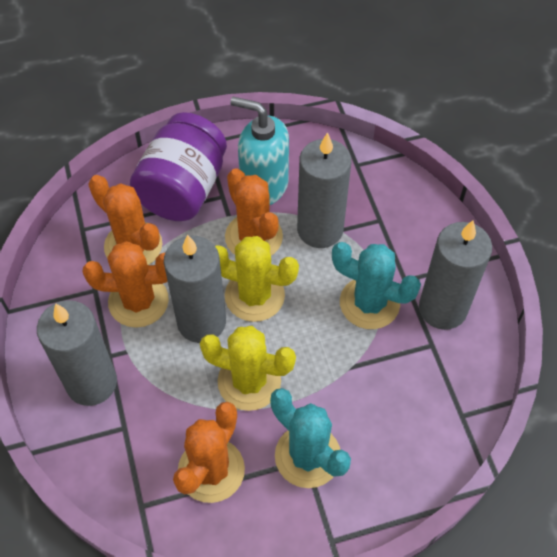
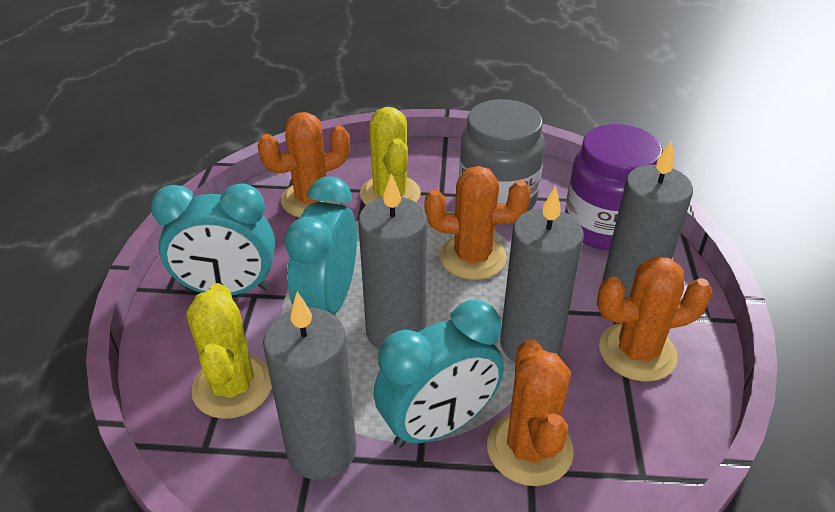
grey jar: 0 -> 1
turquoise cactus: 2 -> 0
turquoise clock: 0 -> 3
turquoise soap dispenser: 1 -> 0

